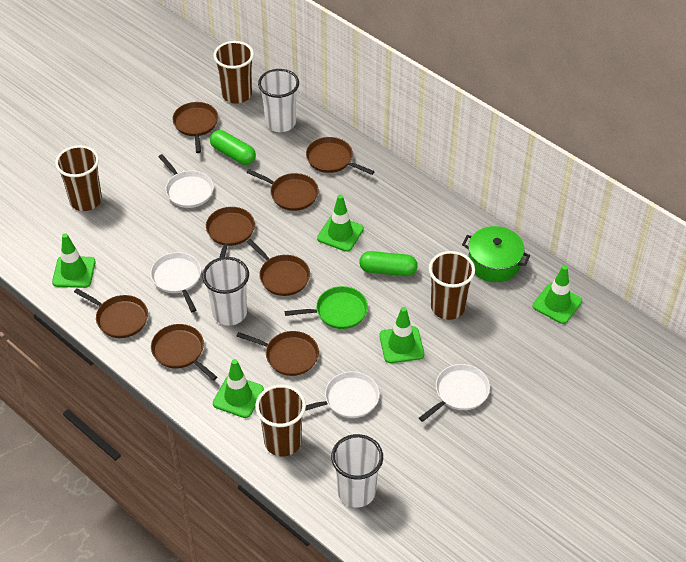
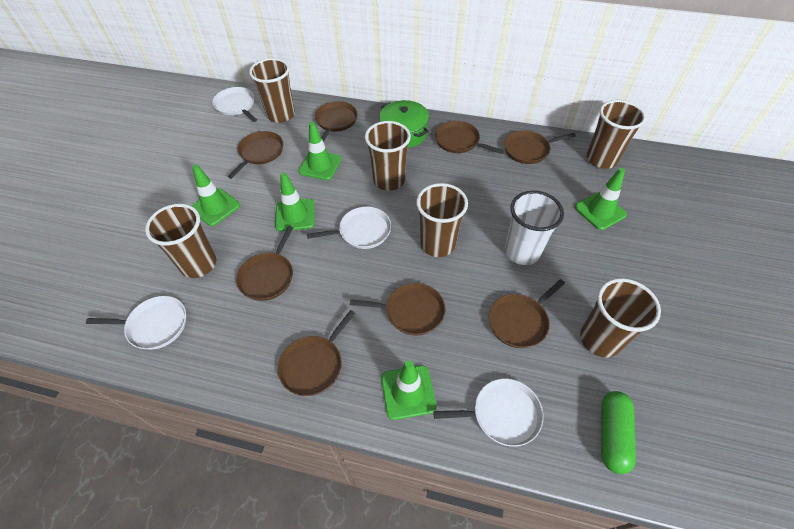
brown cup: 4 -> 6
green capsule: 2 -> 1
green pan: 1 -> 0
white cup: 3 -> 1

